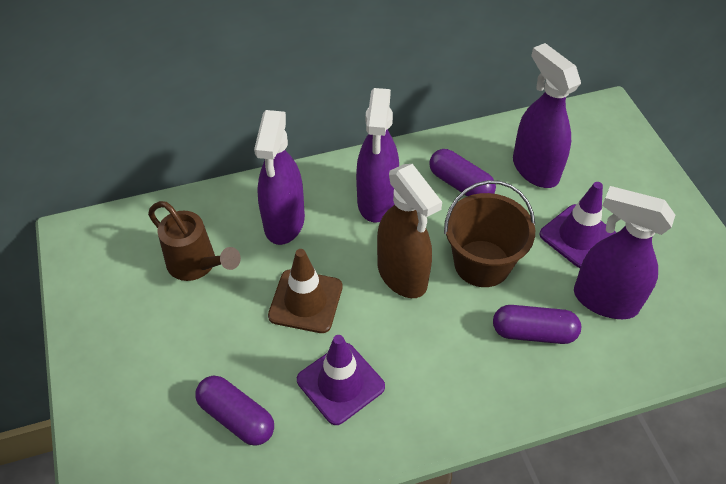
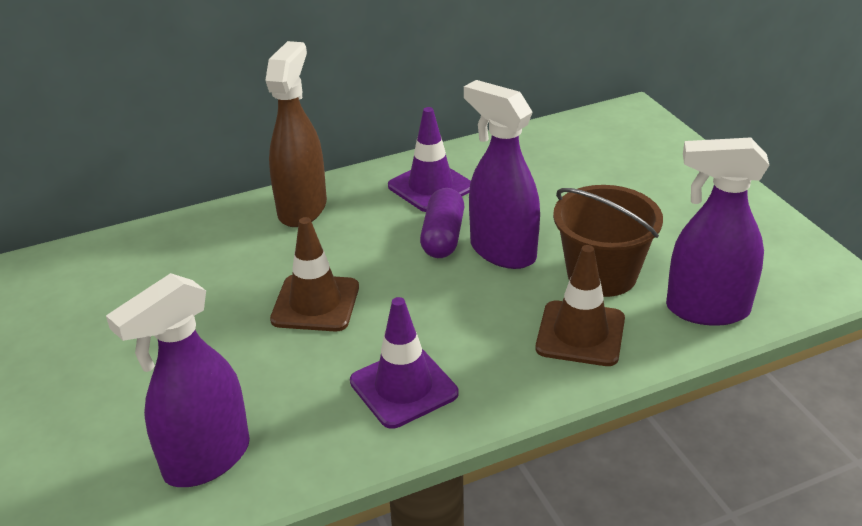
brown traffic cone: 1 -> 2
brown watering can: 1 -> 0
purple capsule: 3 -> 1
purple spray bottle: 4 -> 3

